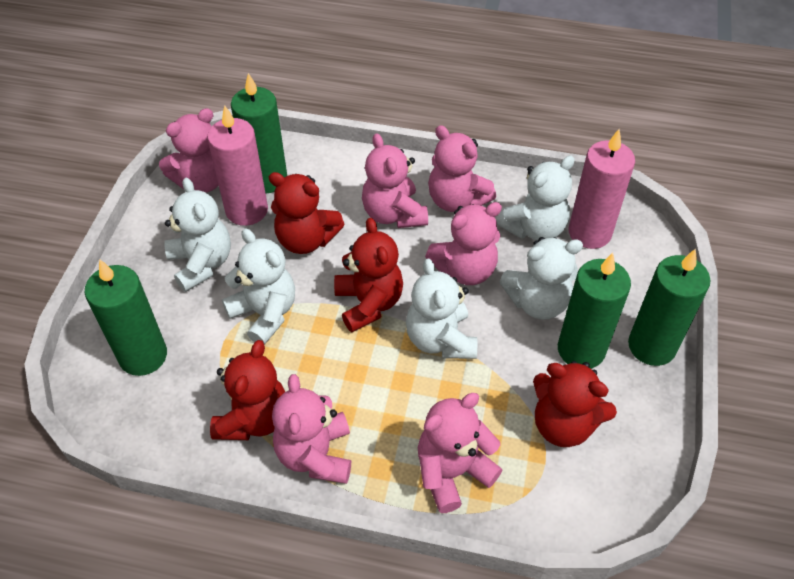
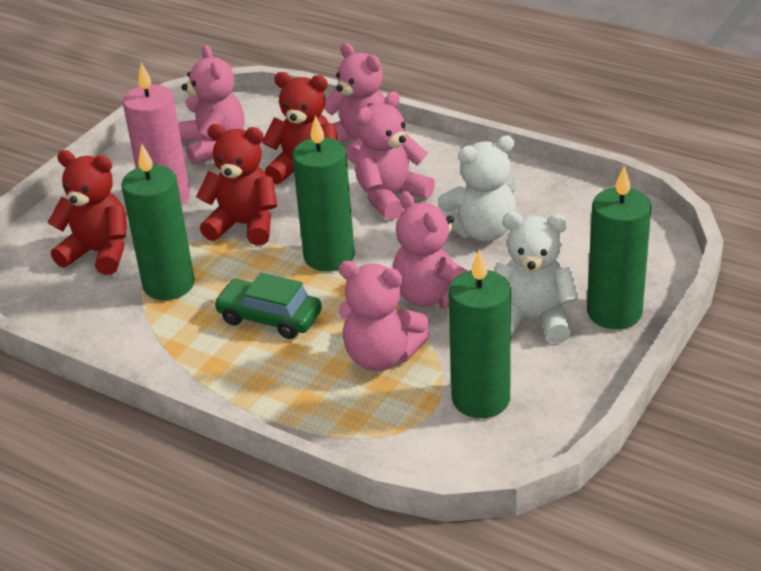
green car: 0 -> 1
pink candle: 2 -> 1
pink teddy bear: 6 -> 5
red teddy bear: 4 -> 3
white teddy bear: 5 -> 2

